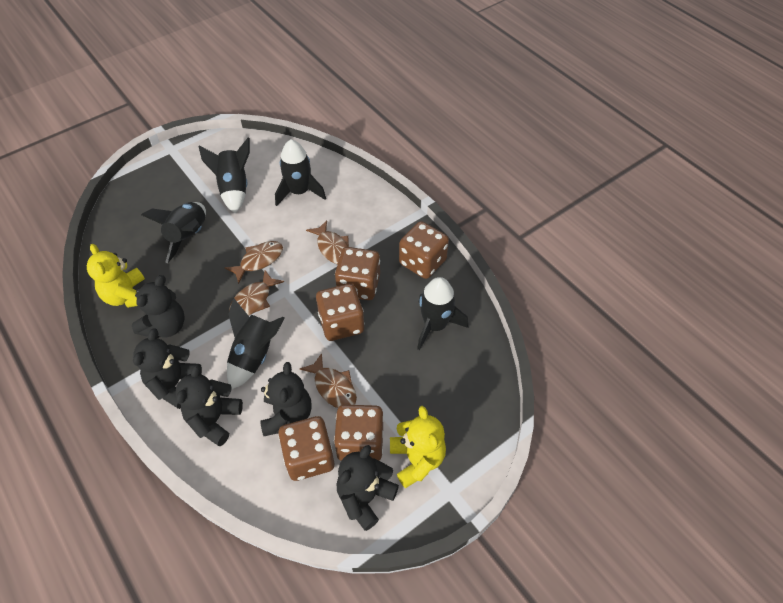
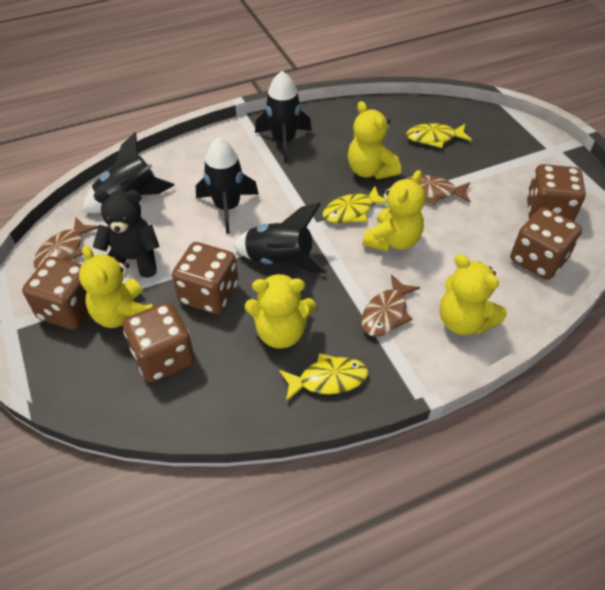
black rocket: 5 -> 4
black teddy bear: 5 -> 1
brown fish: 4 -> 3
yellow fish: 0 -> 3
yellow teddy bear: 2 -> 5

